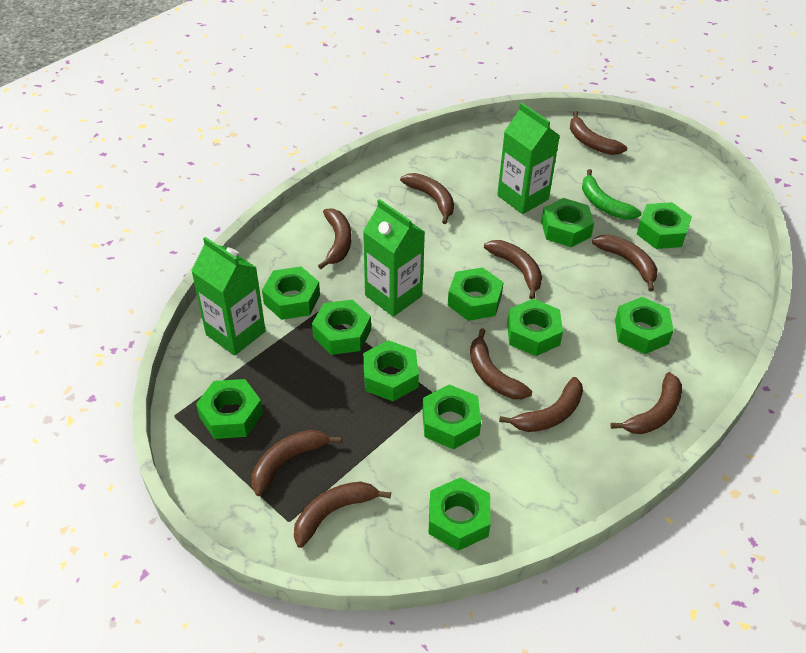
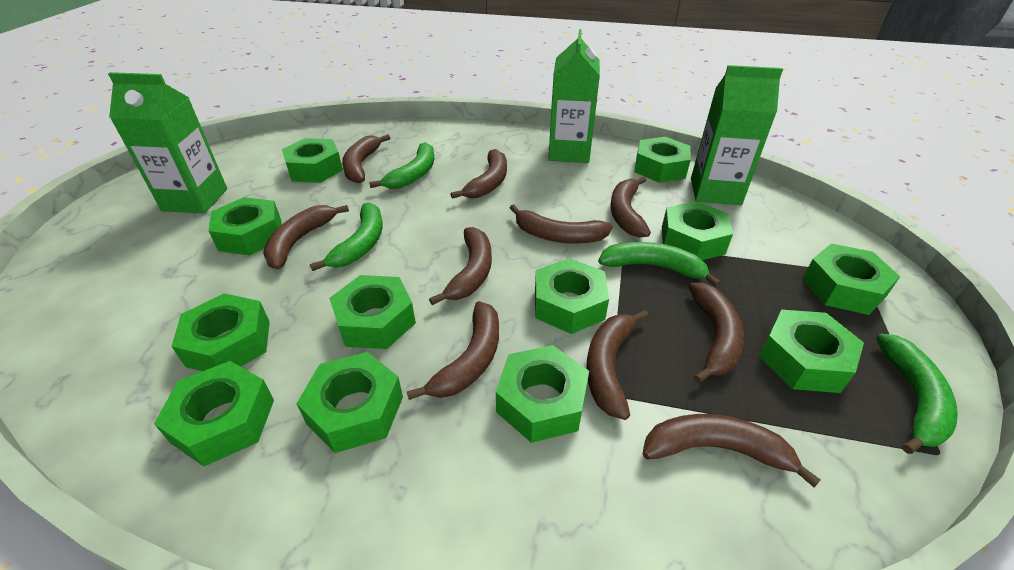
green banana: 1 -> 4
green nut: 11 -> 12

